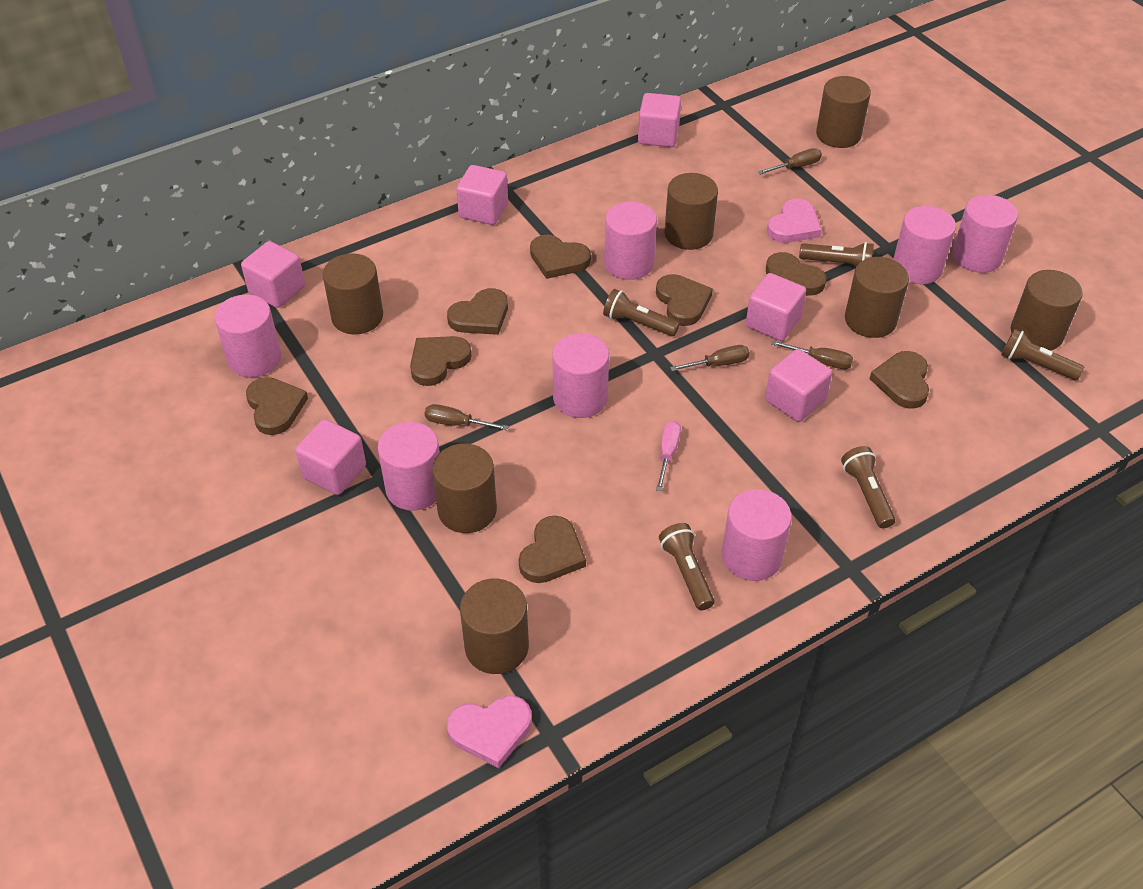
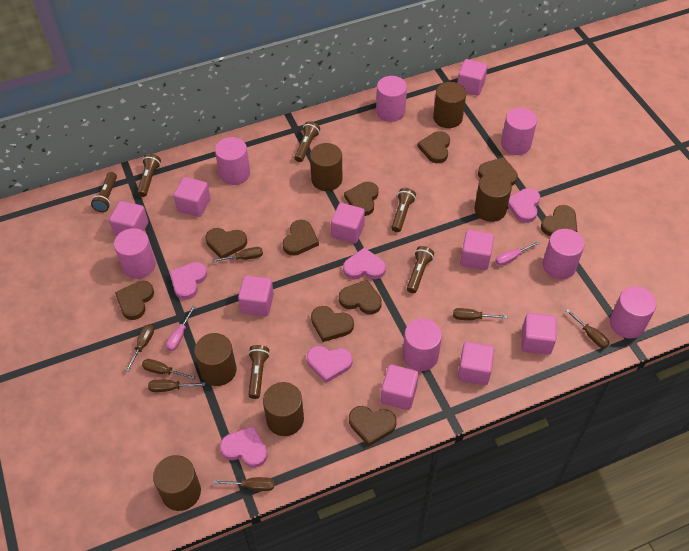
brown cylinder: 7 -> 6
brown flashlight: 5 -> 6
brown heart: 8 -> 10
brown screwdriver: 4 -> 7
pink cube: 6 -> 9
pink heart: 2 -> 5
pink screwdriver: 1 -> 2

